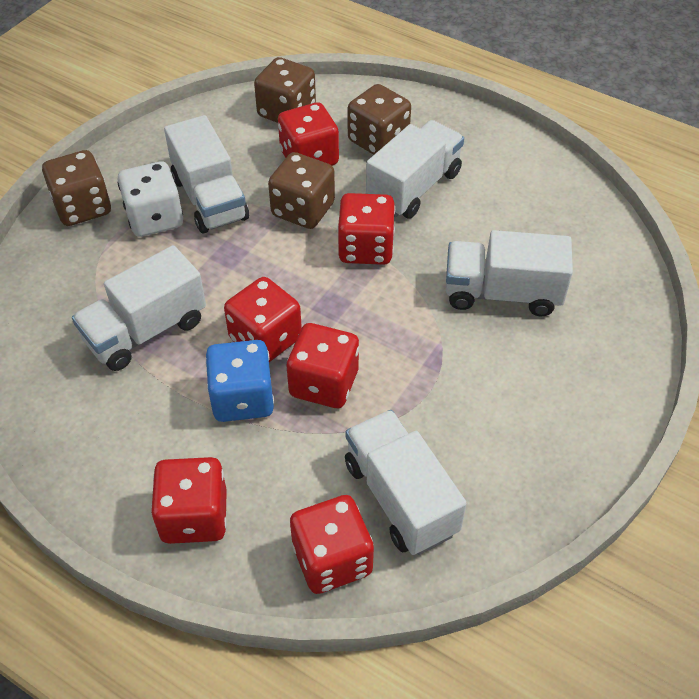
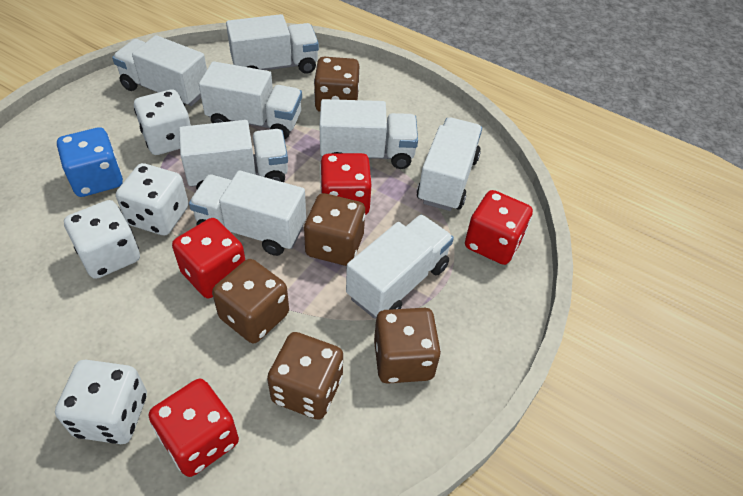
brown dice: 4 -> 5
red dice: 6 -> 4
white dice: 1 -> 4
white truck: 5 -> 8

